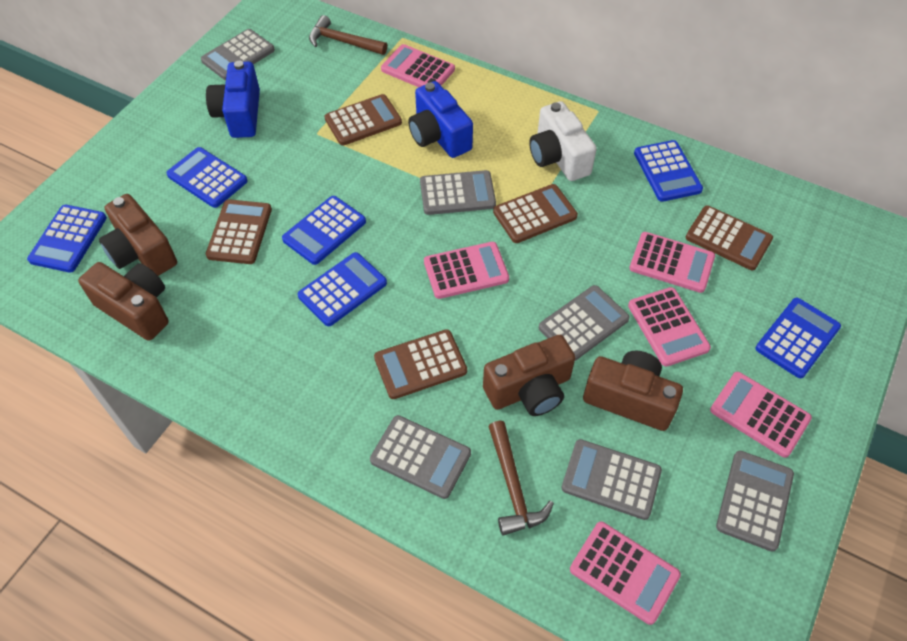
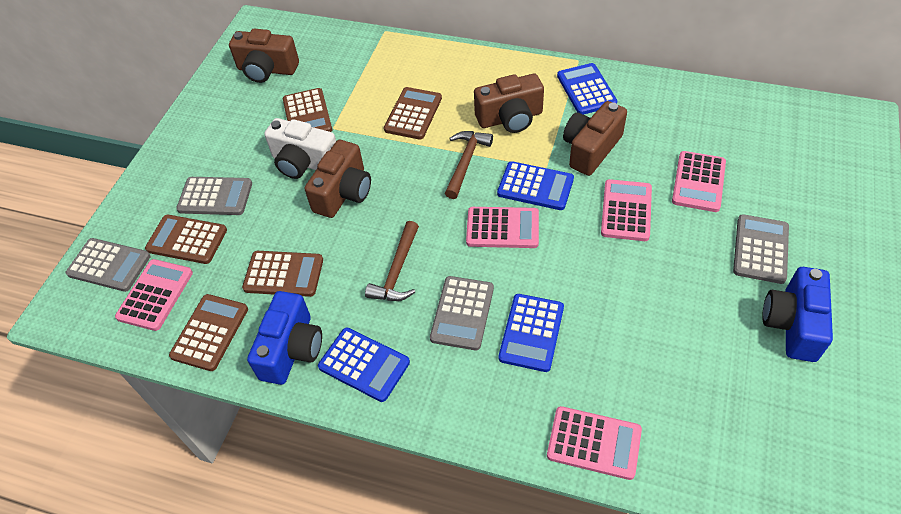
blue calculator: 6 -> 4
grey calculator: 6 -> 4
pink calculator: 6 -> 5

